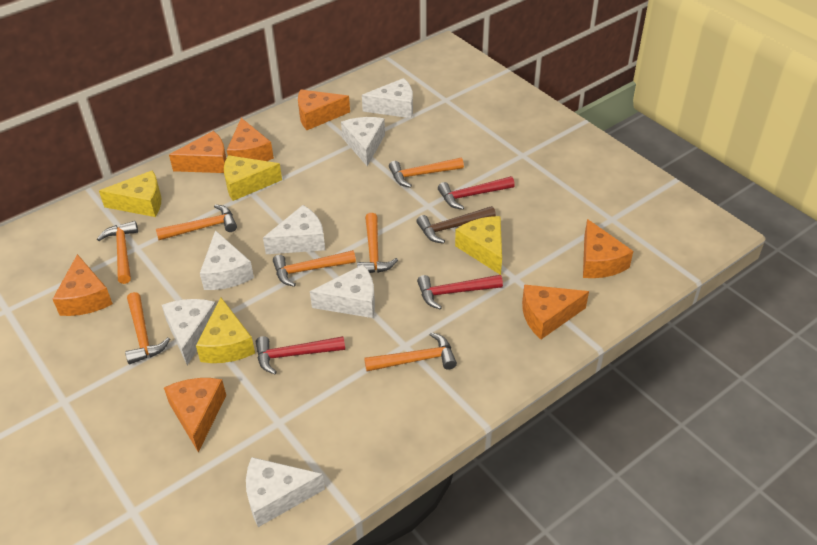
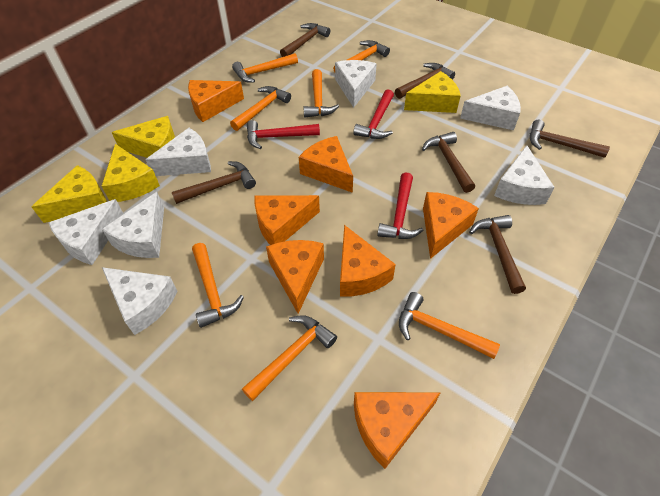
brown hammer: 1 -> 6

